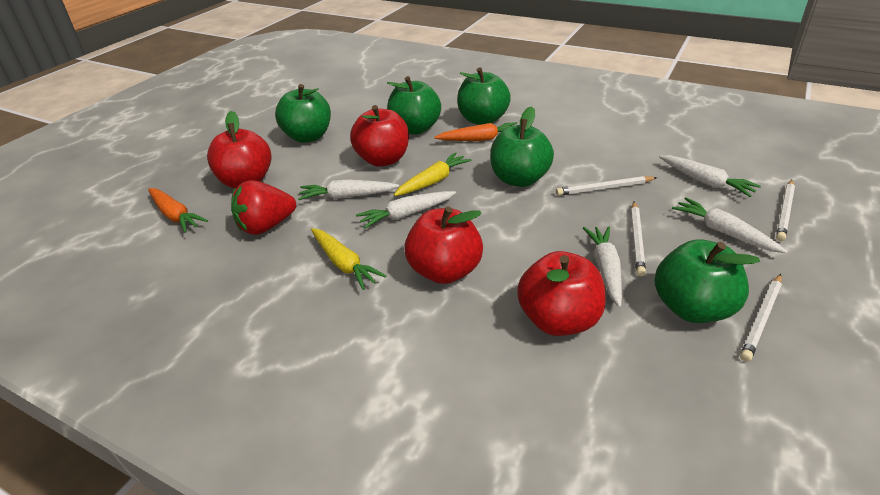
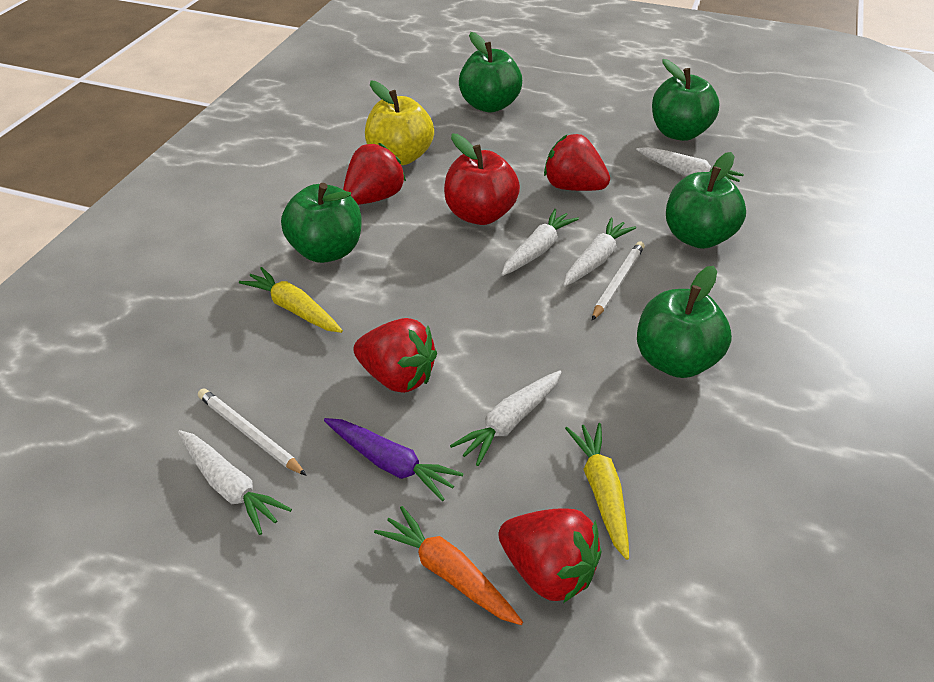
orange carrot: 2 -> 1
purple carrot: 0 -> 1
red apple: 4 -> 1
red strawberry: 1 -> 4
white pencil: 4 -> 2
yellow apple: 0 -> 1

